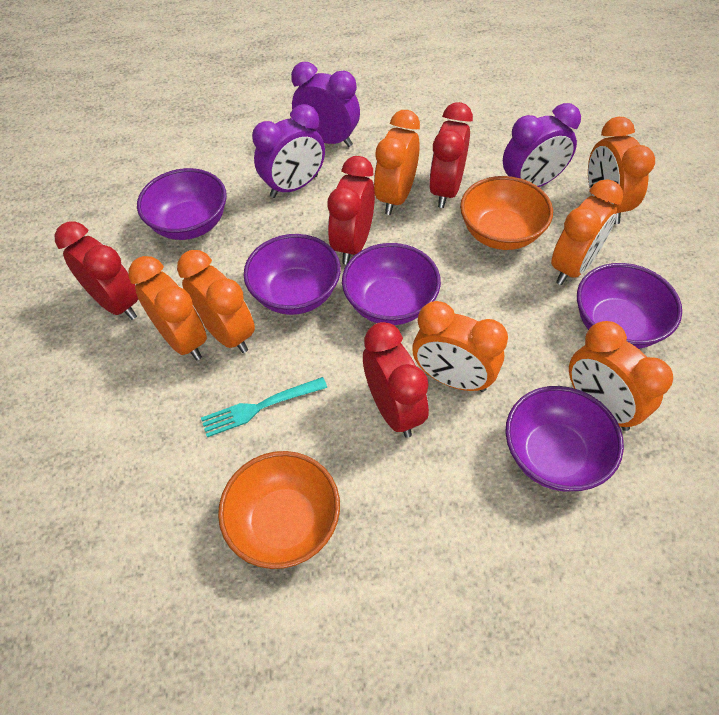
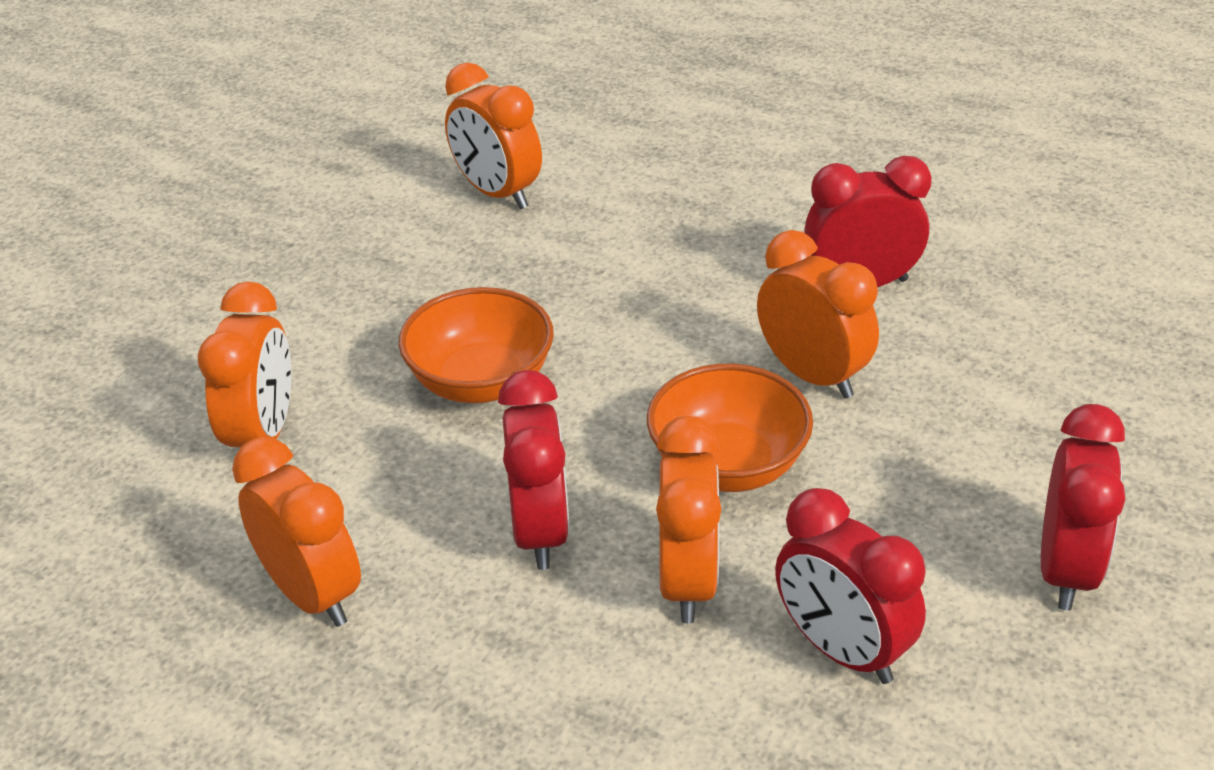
orange clock: 7 -> 5
purple bowl: 5 -> 0
purple clock: 3 -> 0
turquoise fork: 1 -> 0

